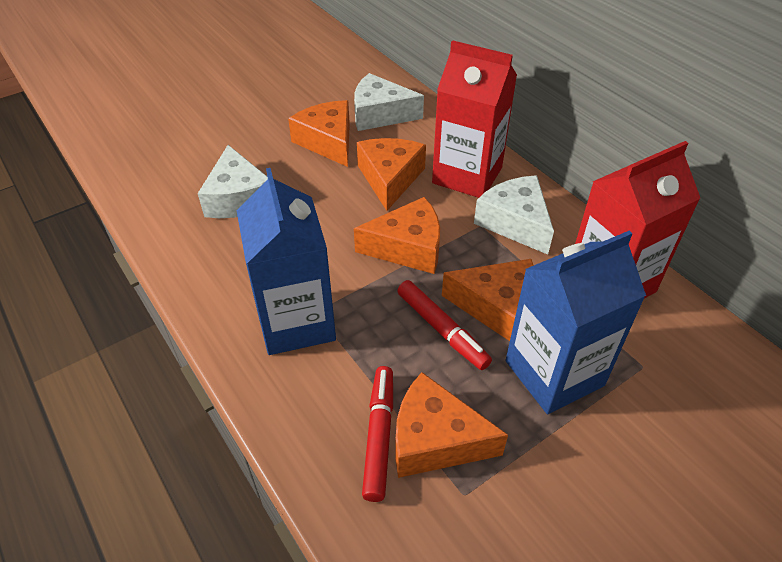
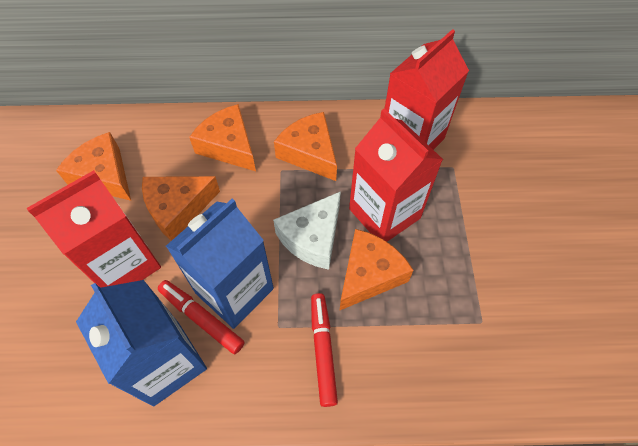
red carton: 2 -> 3
white cheese: 3 -> 1

